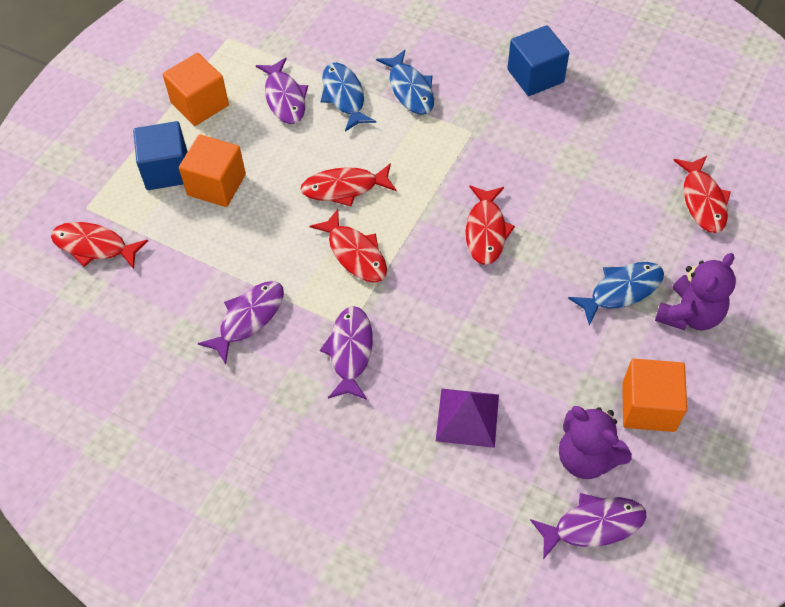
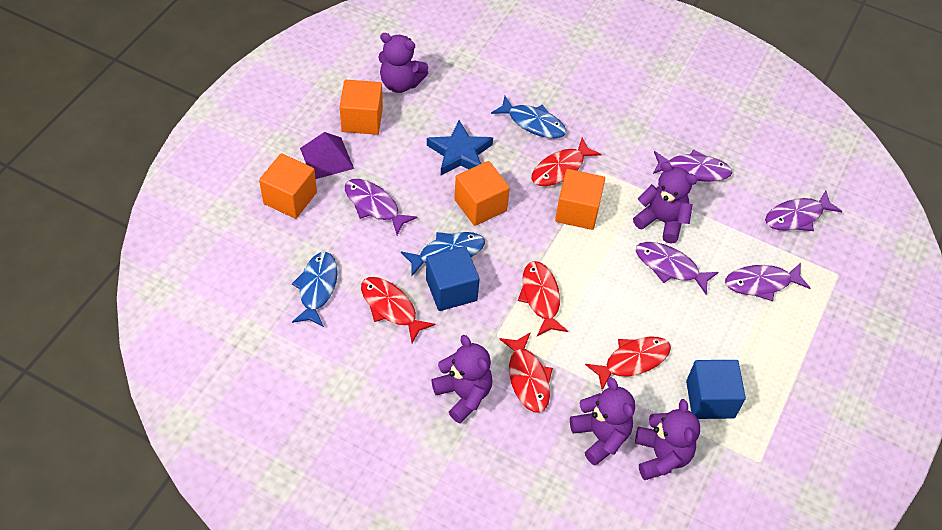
blue star: 0 -> 1
orange cube: 3 -> 4
purple fish: 4 -> 5
purple teddy bear: 2 -> 5

